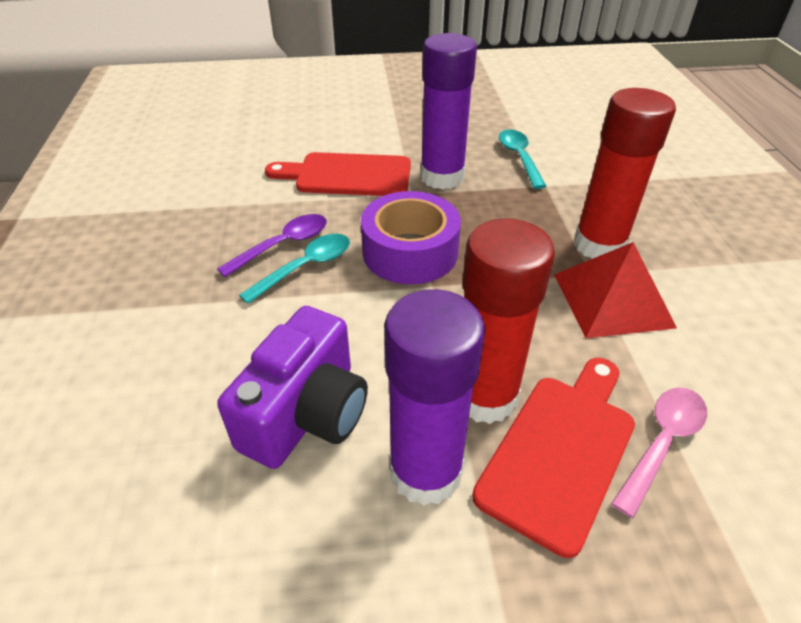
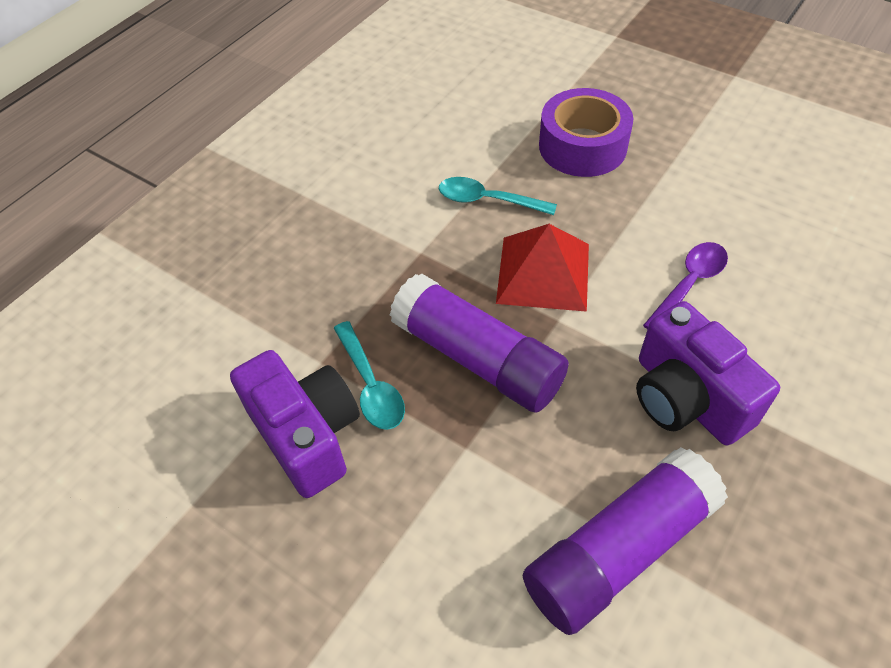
pink spoon: 1 -> 0
purple camera: 1 -> 2
red cutting board: 2 -> 0
red glue stick: 2 -> 0

